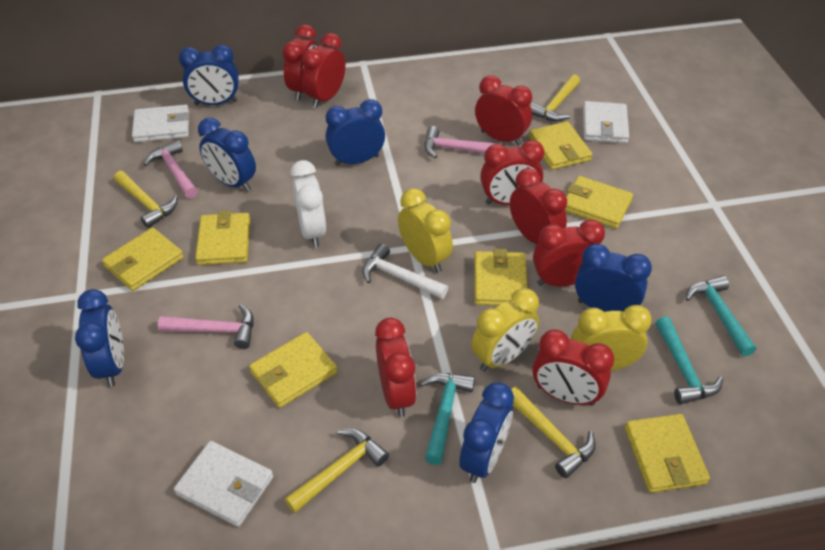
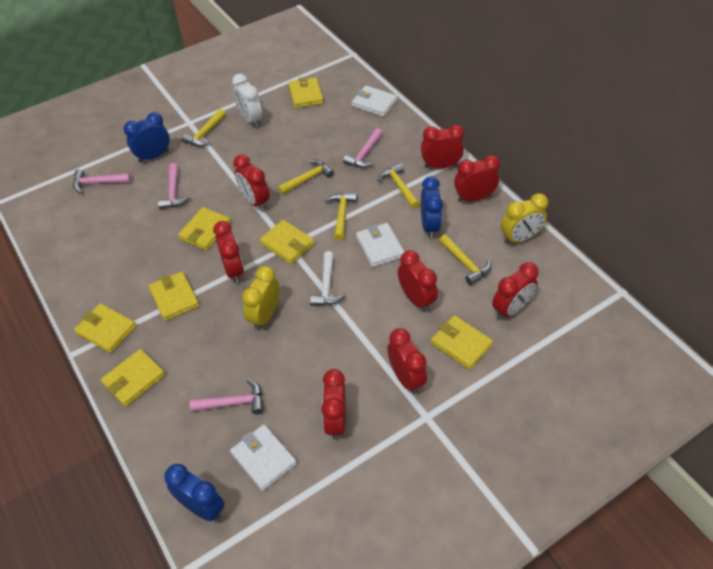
blue clock: 6 -> 3
pink hammer: 3 -> 4
turquoise hammer: 3 -> 0
yellow clock: 3 -> 2
yellow hammer: 4 -> 5

